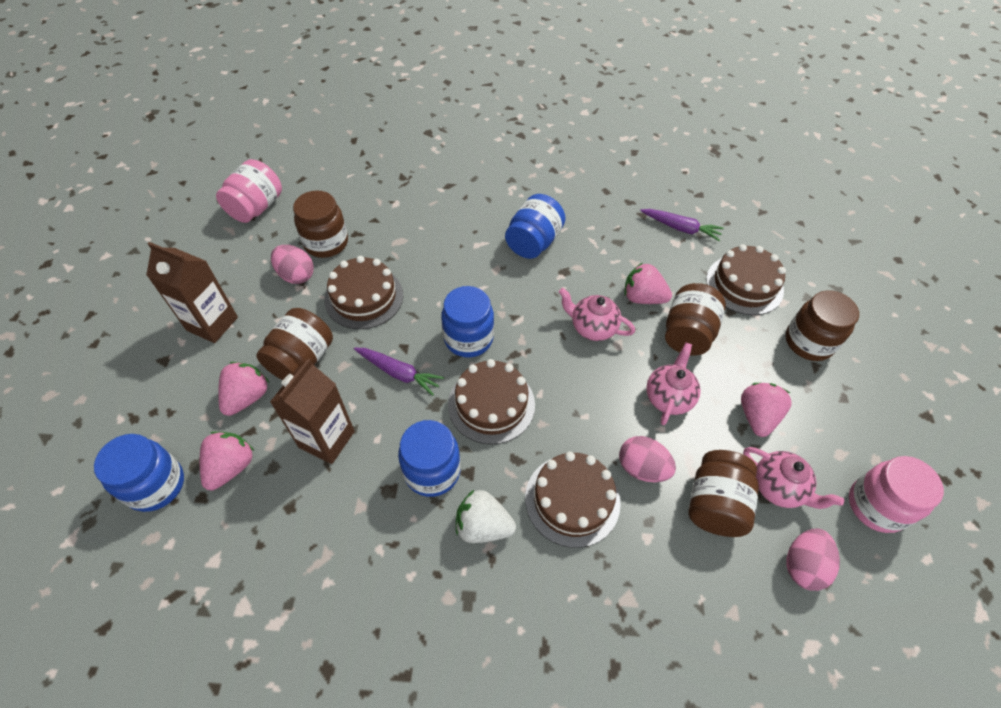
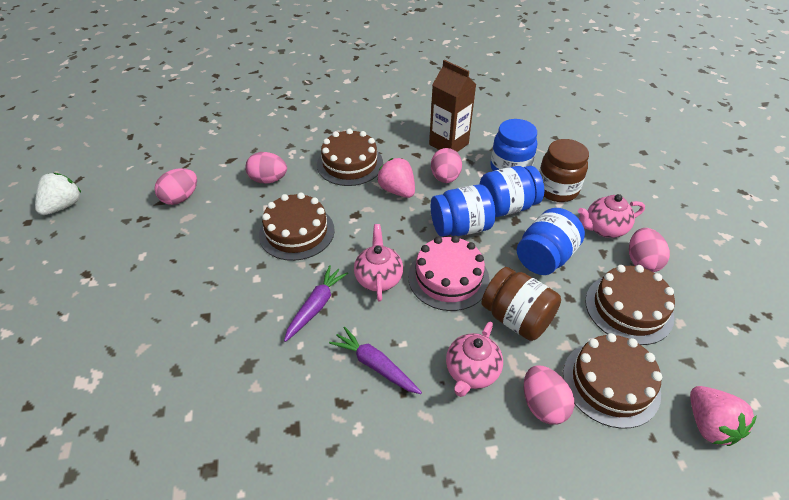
brown carton: 2 -> 1
brown jar: 5 -> 2
pink cake: 0 -> 1
pink egg: 3 -> 5
pink jar: 2 -> 0
pink strawberry: 4 -> 2

